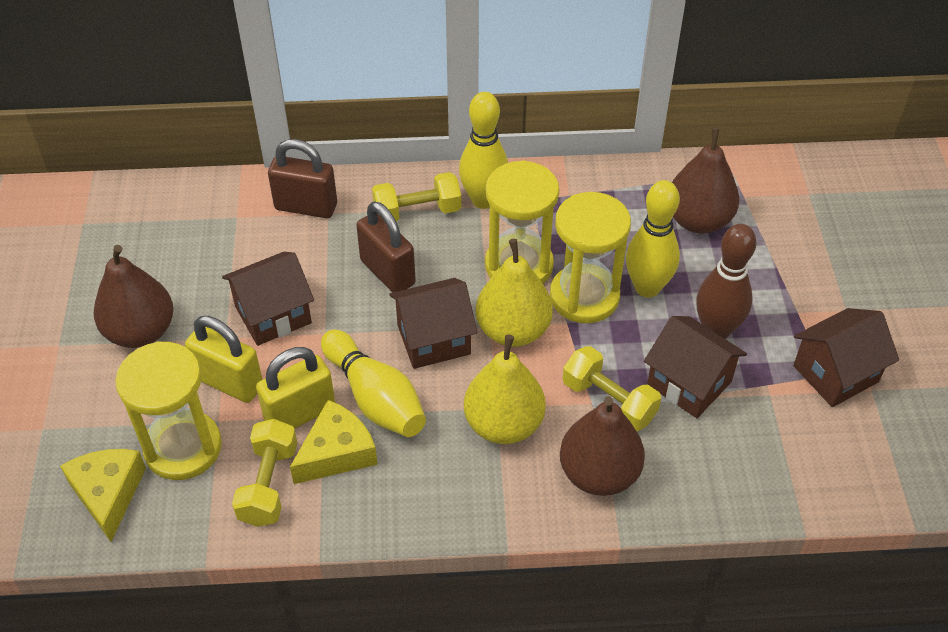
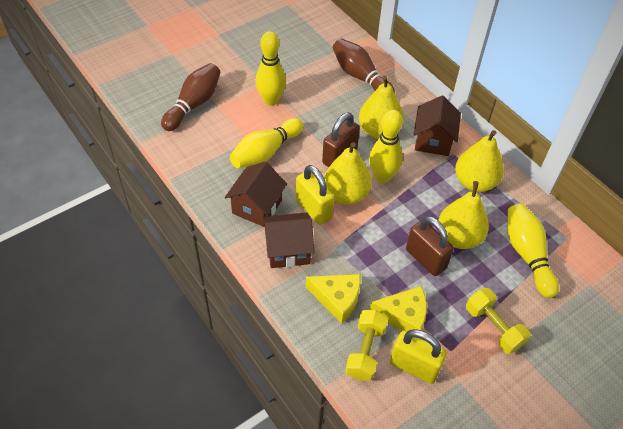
brown bowling pin: 1 -> 2
brown house: 4 -> 3
brown pear: 3 -> 0
yellow bowling pin: 3 -> 4
yellow dumbbell: 3 -> 2
yellow hourglass: 3 -> 0
yellow pear: 2 -> 4

